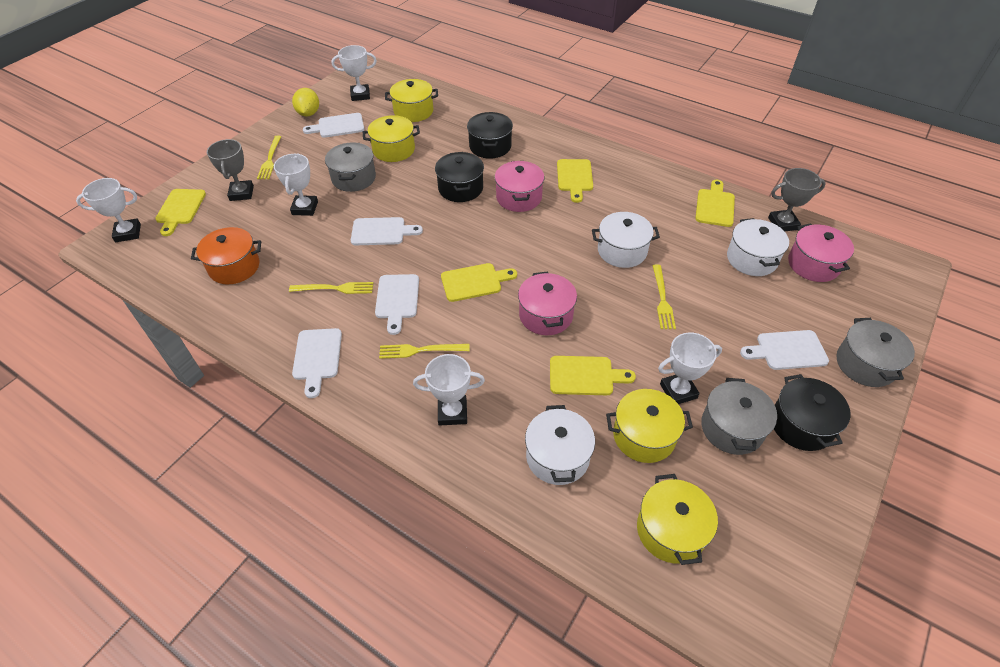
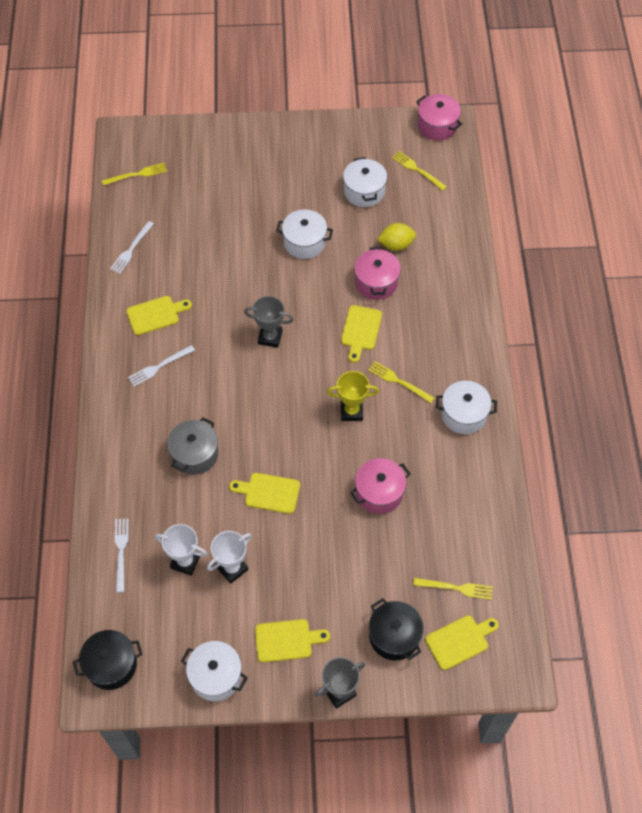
black pot: 3 -> 2
grey pot: 3 -> 1
orange pot: 1 -> 0
white cutting board: 5 -> 0
white fork: 0 -> 3
white pot: 3 -> 4
white trophy: 5 -> 2
yellow pot: 4 -> 0
yellow trophy: 0 -> 1

